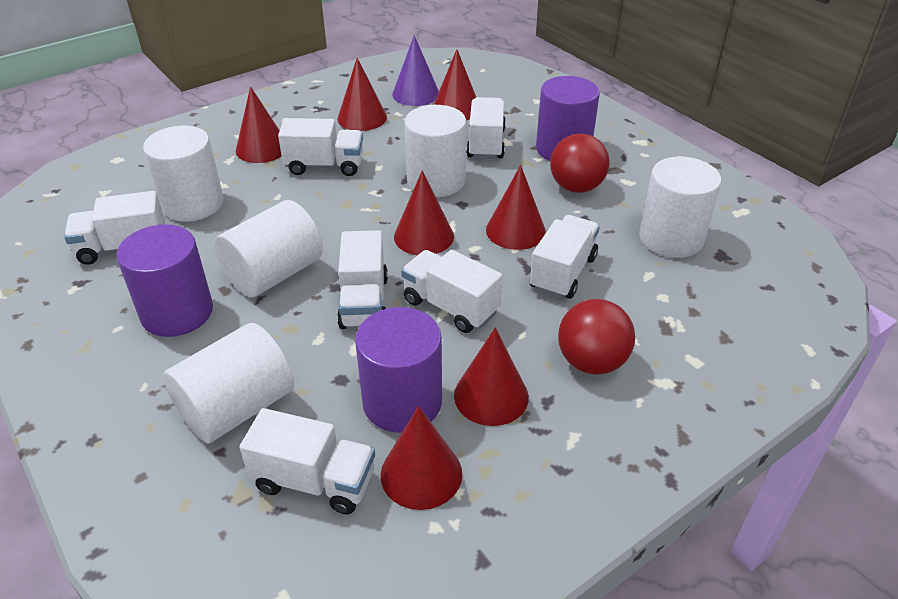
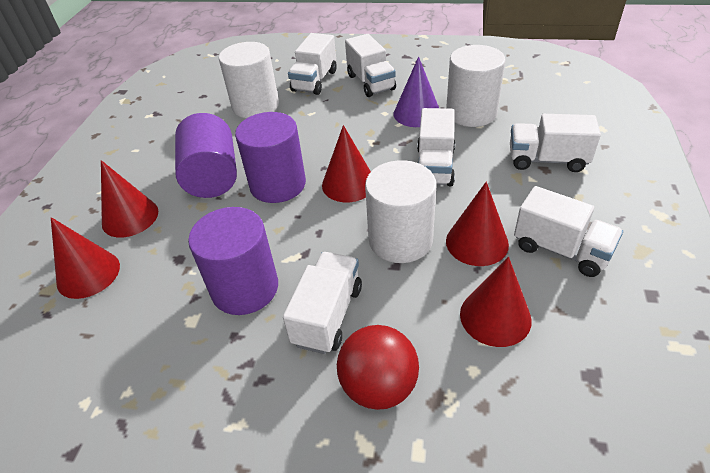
red ball: 2 -> 1
red cone: 7 -> 5
white cylinder: 5 -> 3
white truck: 7 -> 6

